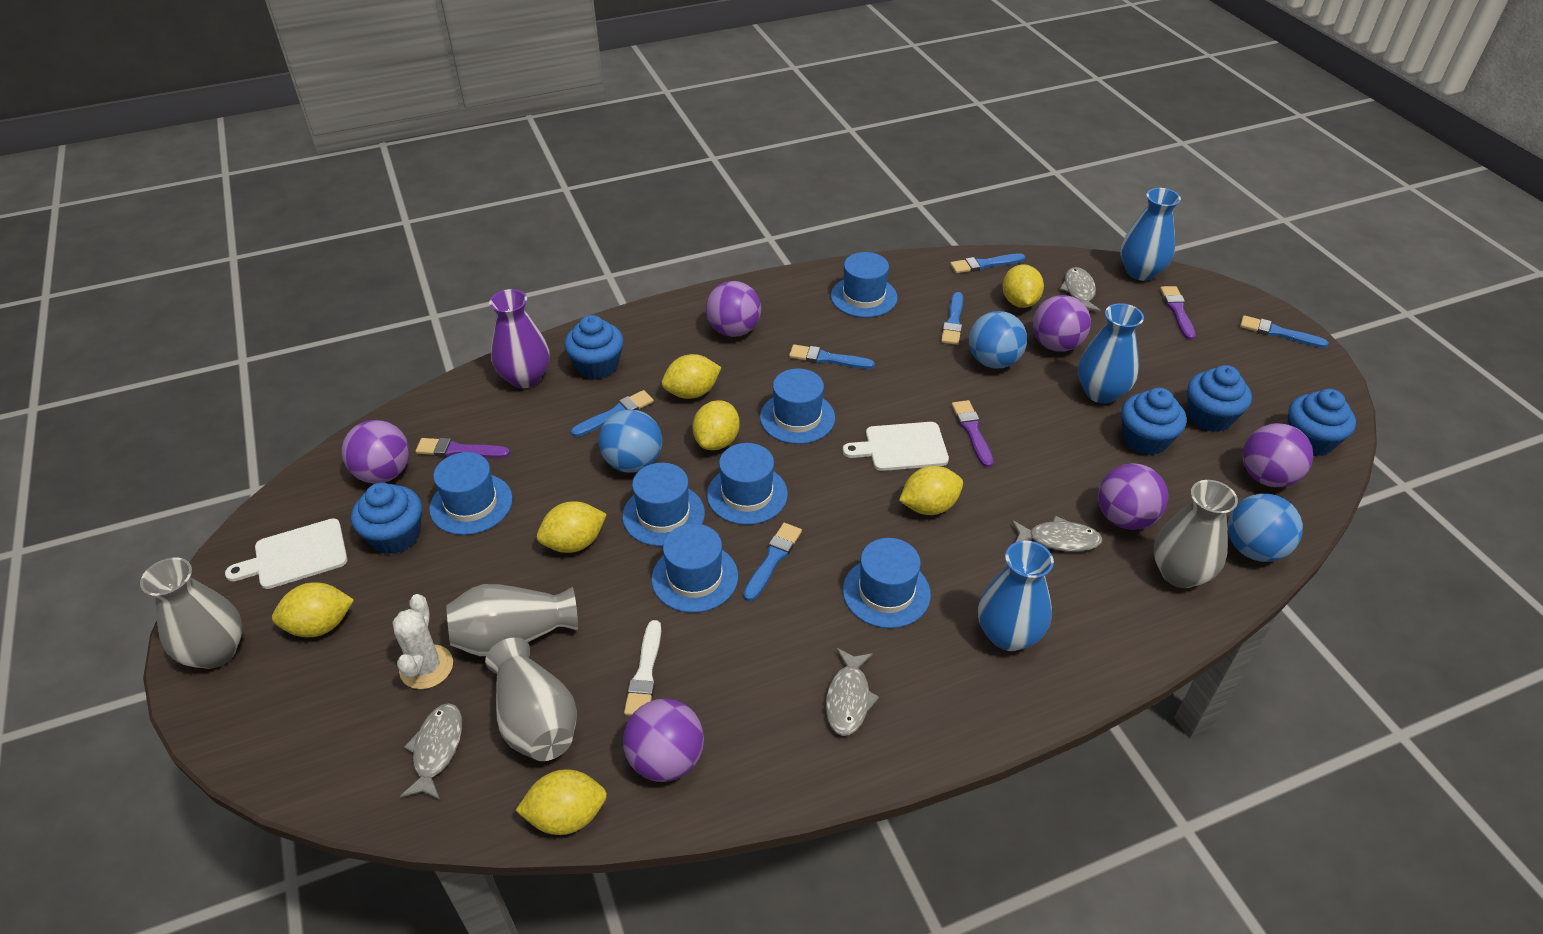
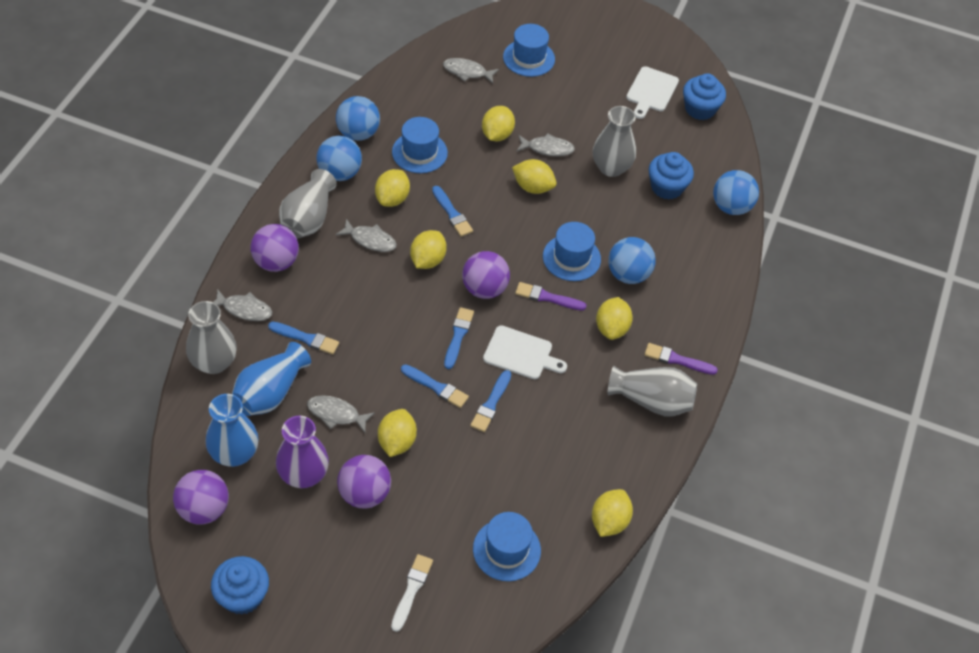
blue ball: 3 -> 4
blue brush: 6 -> 5
blue cupcake: 5 -> 3
blue hat: 7 -> 4
blue vase: 3 -> 2
grey fish: 4 -> 5
purple ball: 6 -> 4
purple brush: 3 -> 2
white cactus: 1 -> 0

